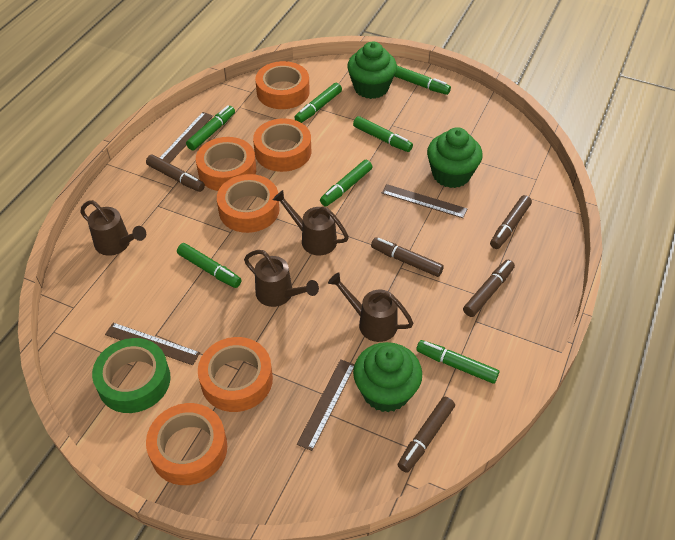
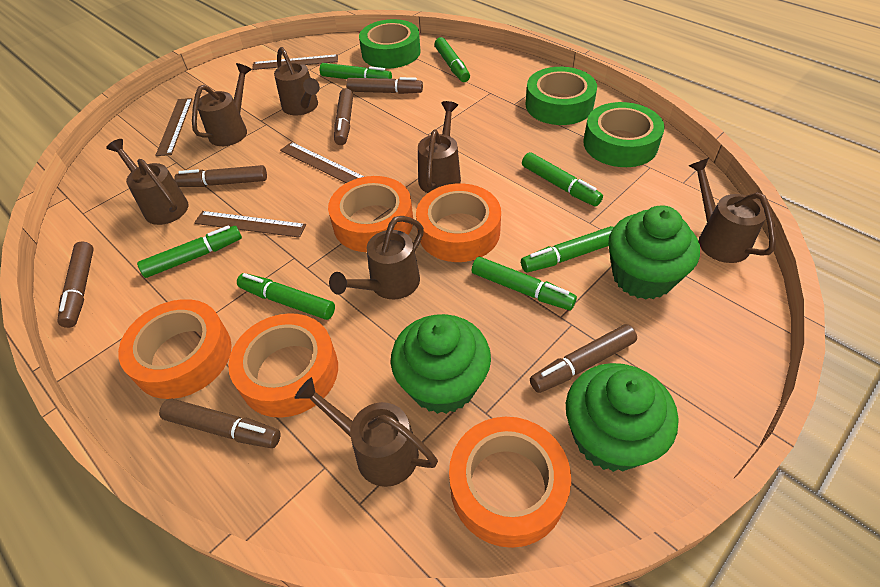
brown marker: 5 -> 6
brown watering can: 4 -> 7
green tape: 1 -> 3
orange tape: 6 -> 5

